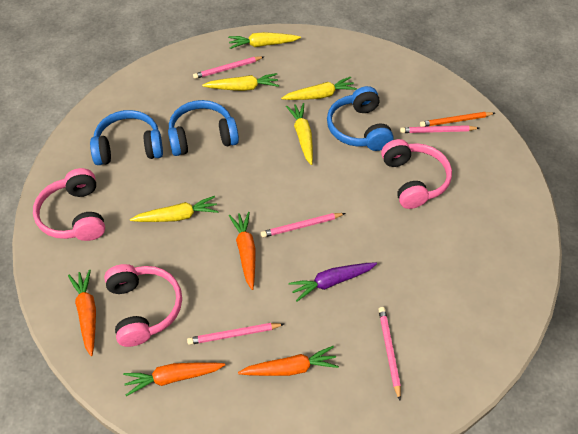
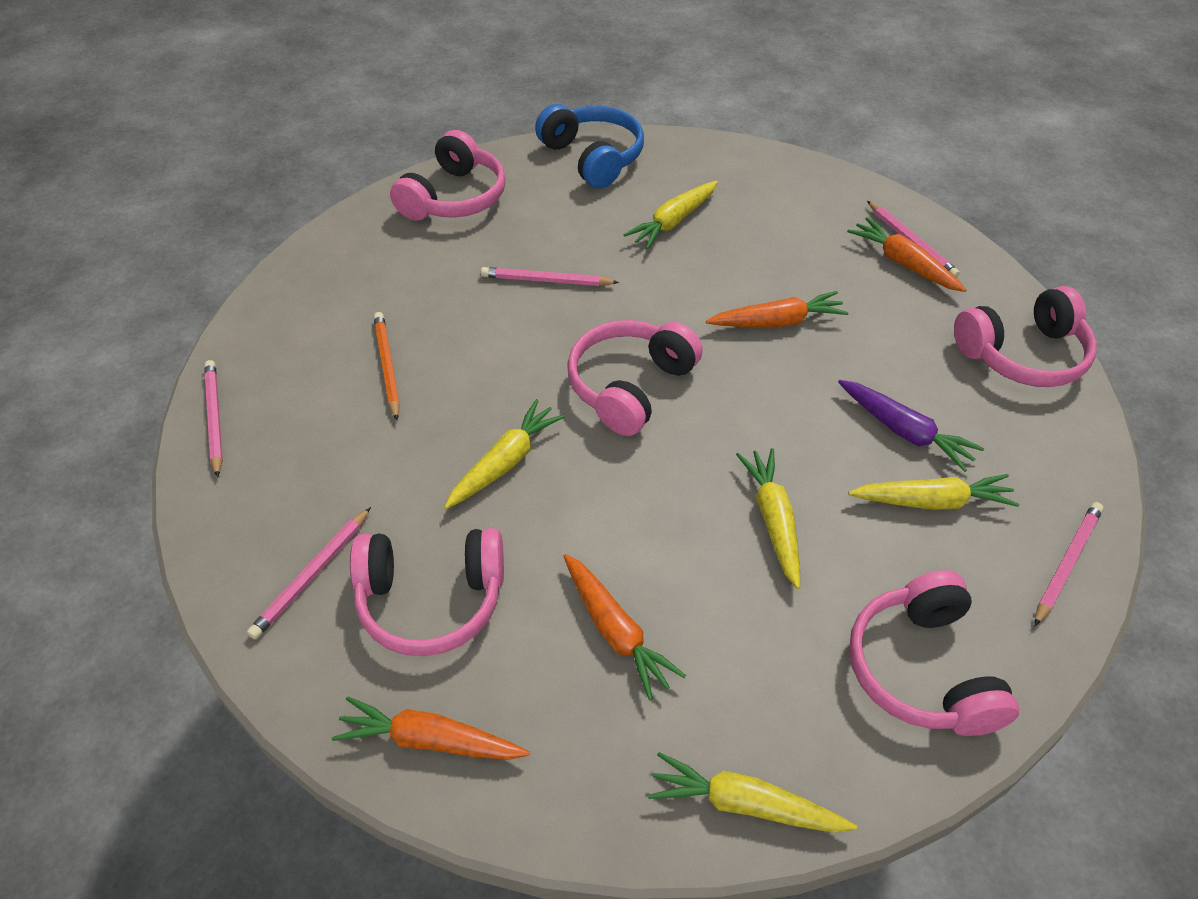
blue headphones: 3 -> 1
pink headphones: 3 -> 5

